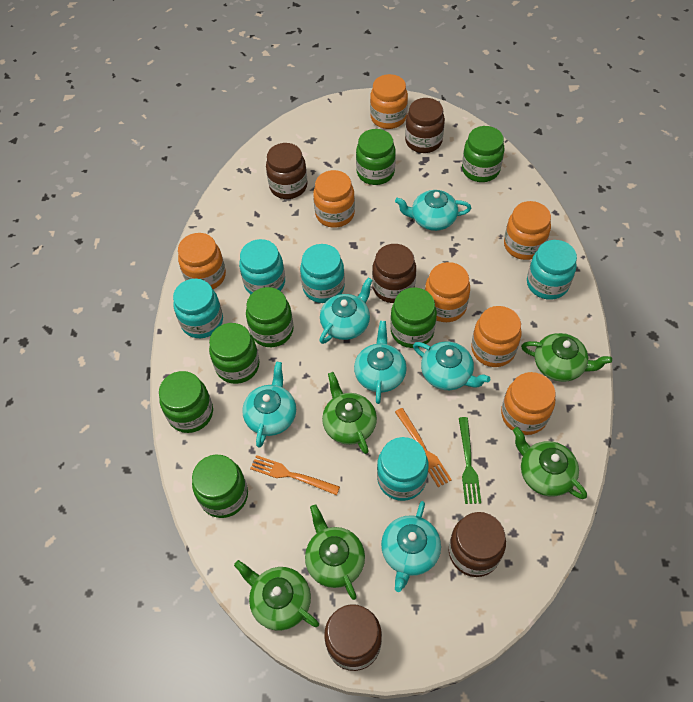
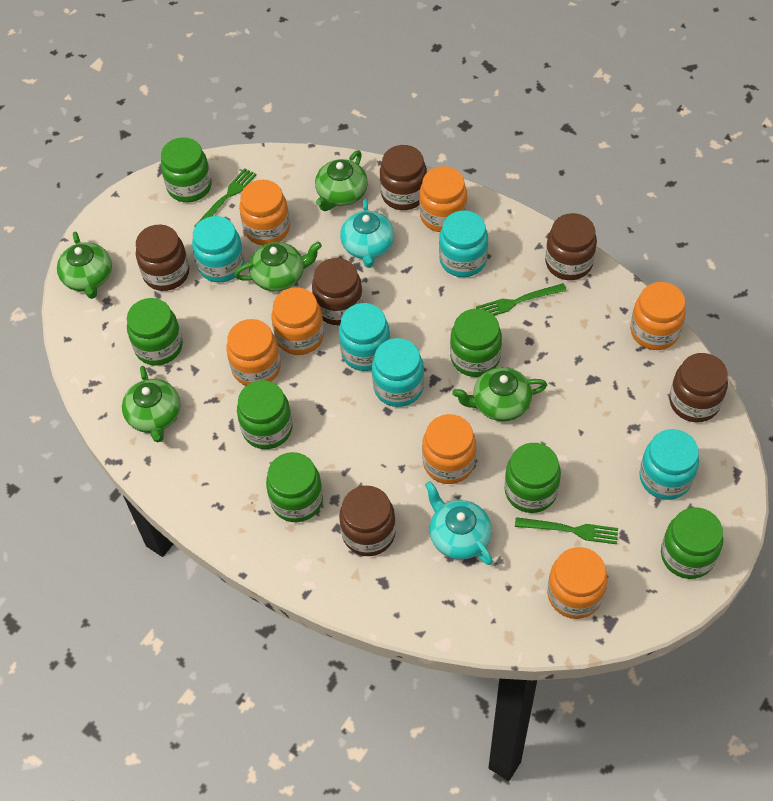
brown jar: 5 -> 6
green fork: 1 -> 3
orange fork: 2 -> 0
turquoise teapot: 6 -> 2

